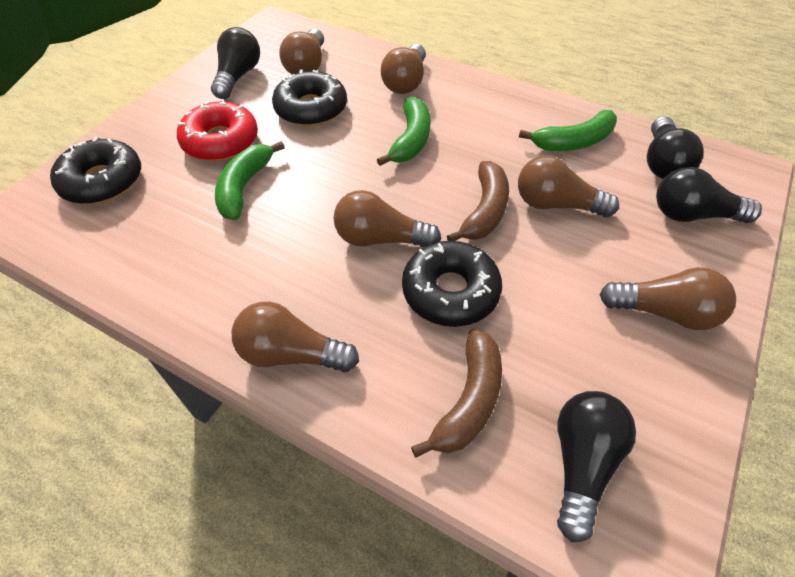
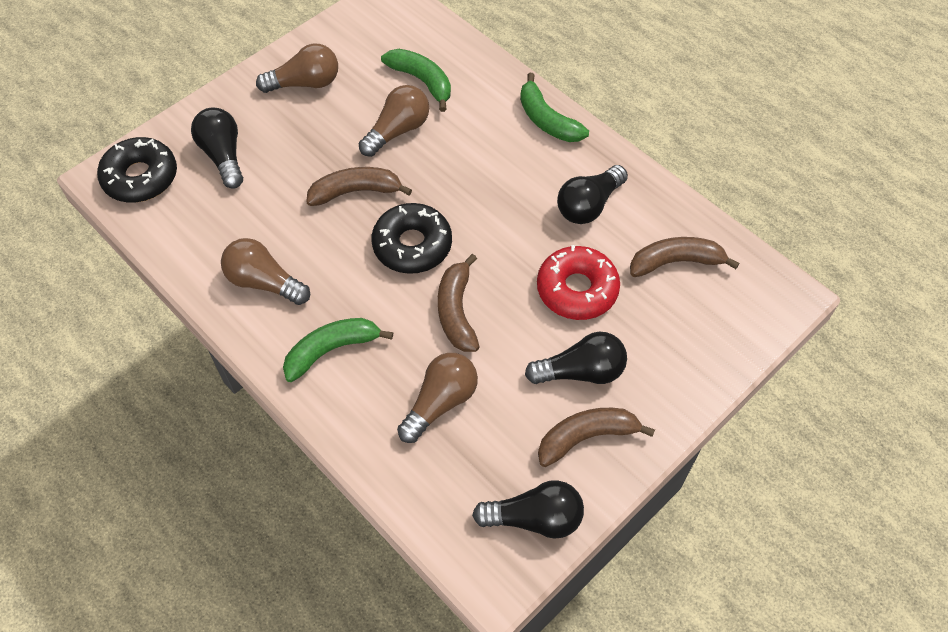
black donut: 3 -> 2
brown banana: 2 -> 4
brown light bulb: 6 -> 4

